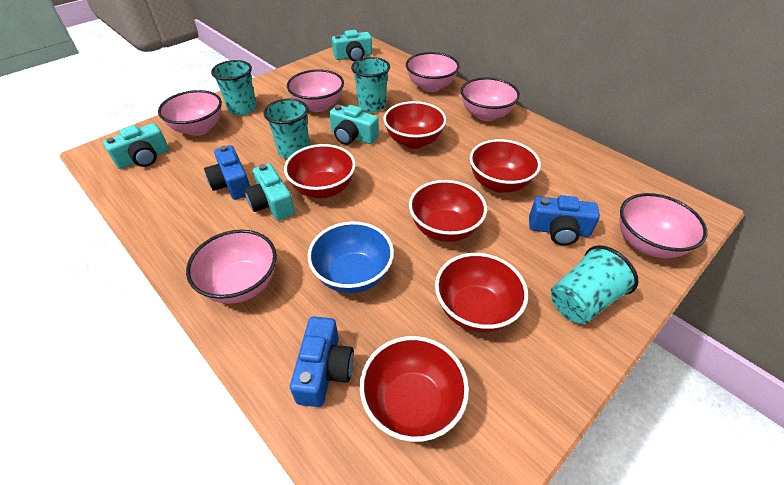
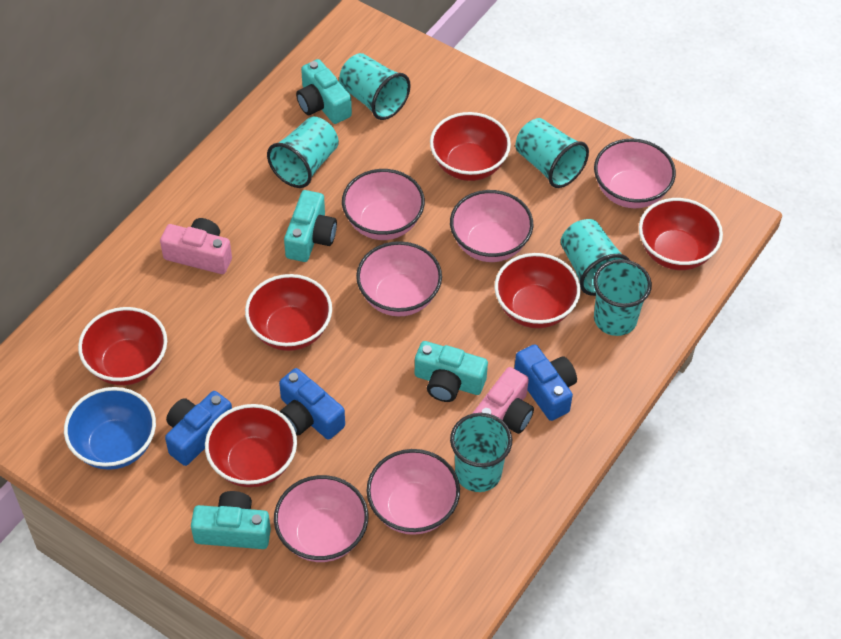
pink camera: 0 -> 2
turquoise cup: 4 -> 6

